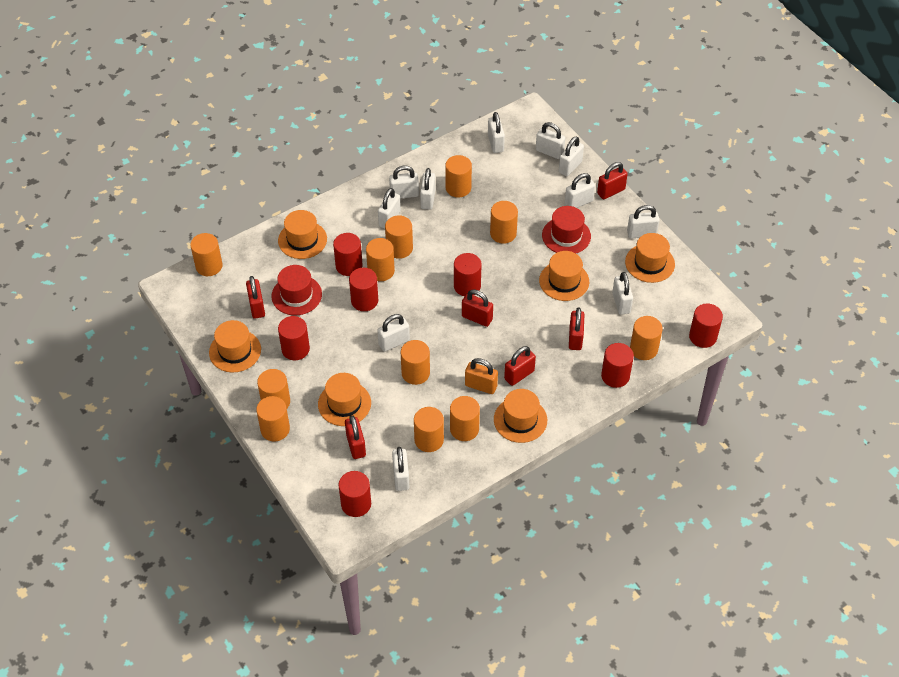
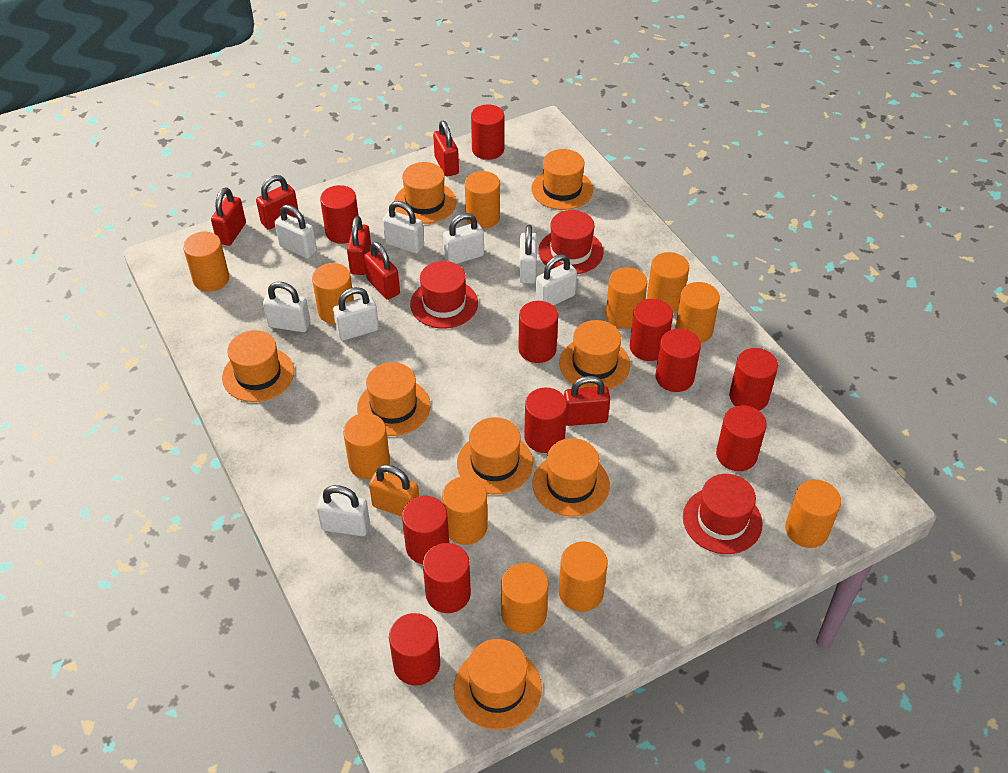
orange hat: 6 -> 8
red cylinder: 7 -> 11
red hat: 2 -> 3
white padlock: 11 -> 8

